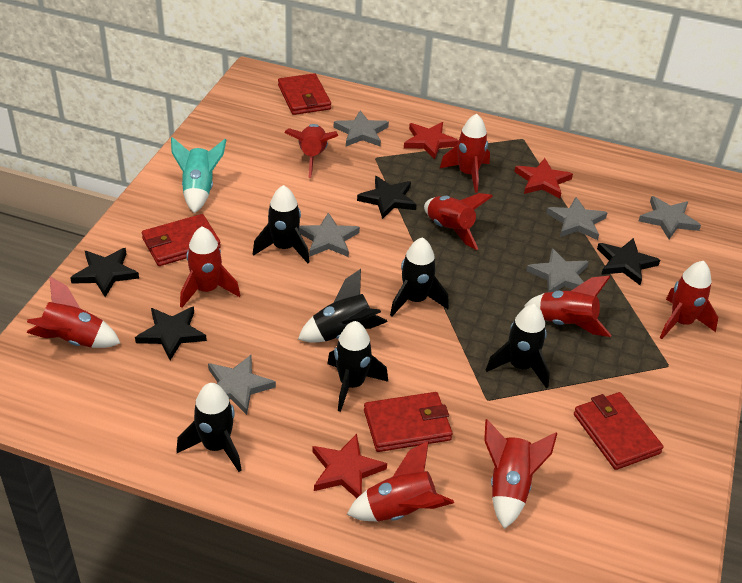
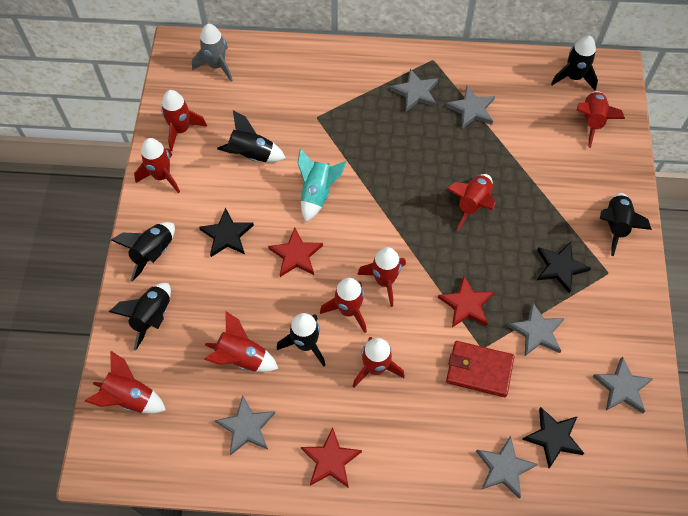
black star: 4 -> 3
grey rocket: 0 -> 1
red wallet: 4 -> 1

